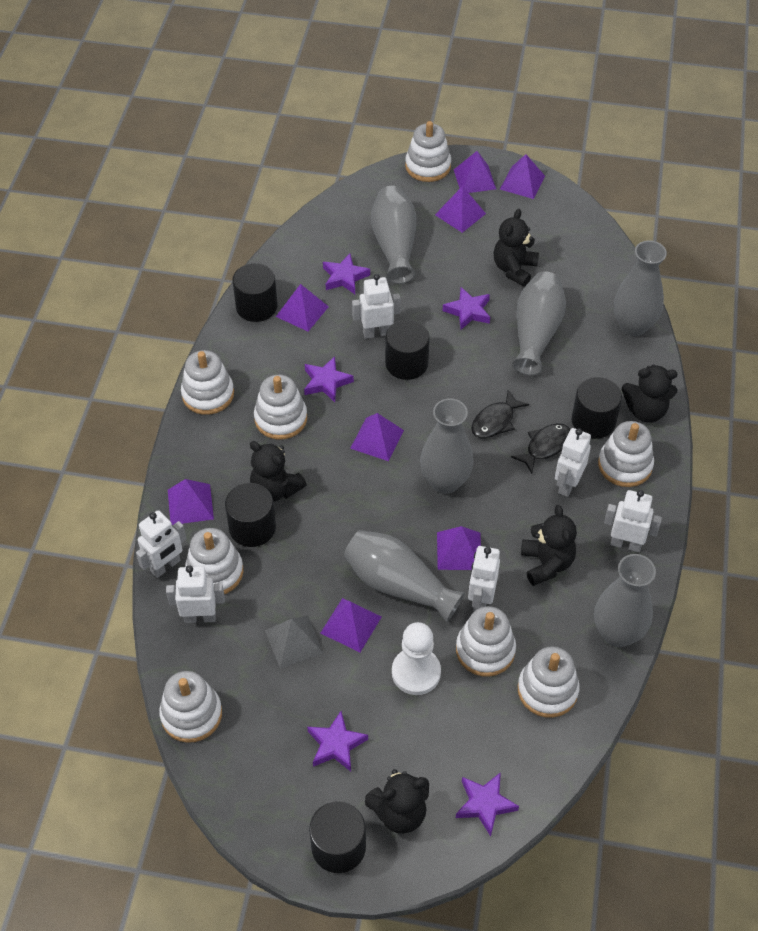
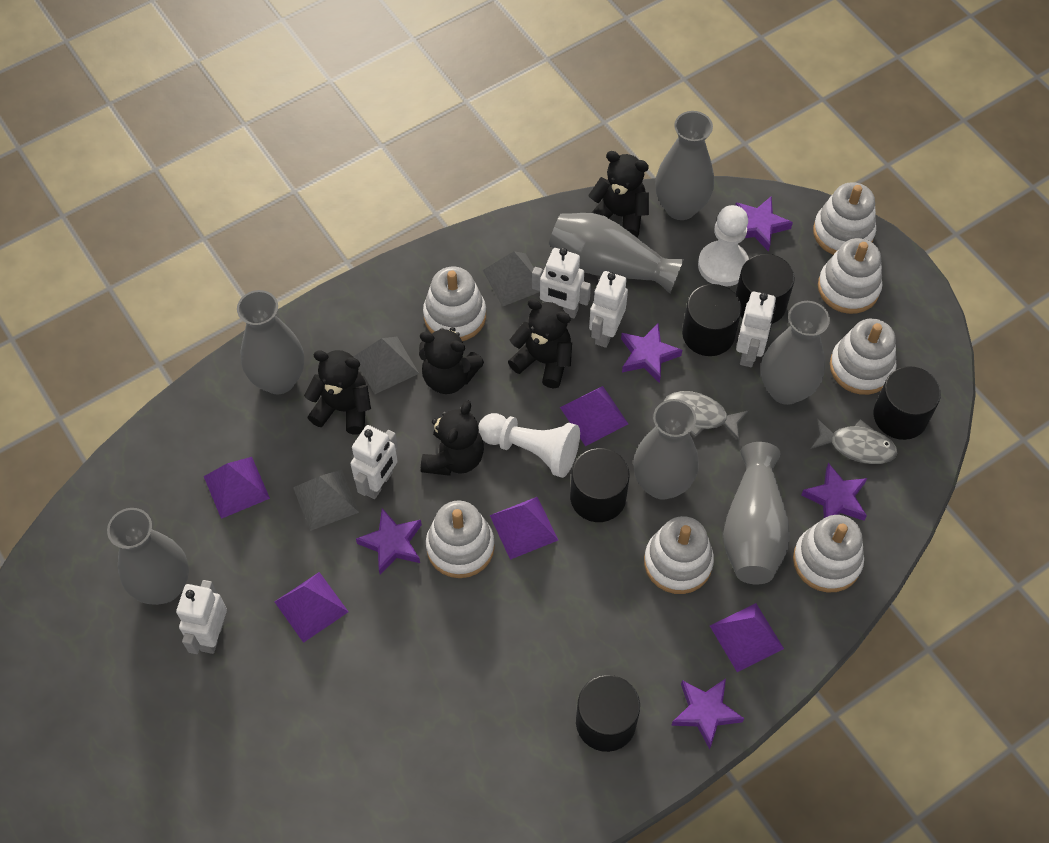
black fish: 2 -> 0
grey fish: 0 -> 2
grey pyramid: 1 -> 3
grey vase: 6 -> 7
purple pyramid: 8 -> 5
white pawn: 1 -> 2
white robot: 6 -> 5
white stacking toy: 8 -> 7

